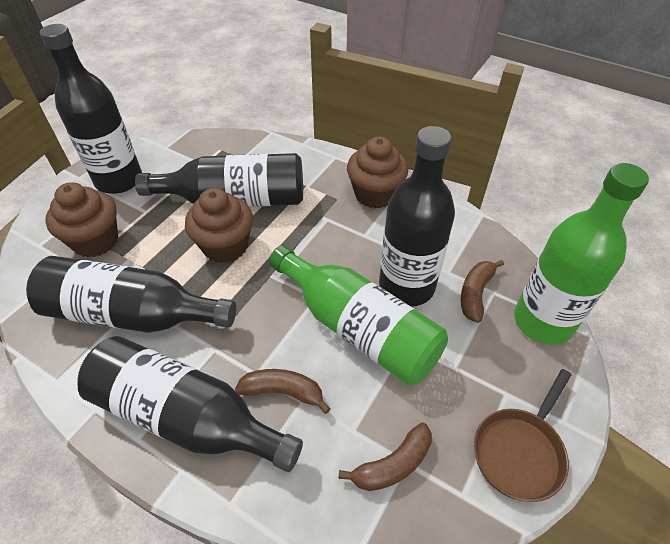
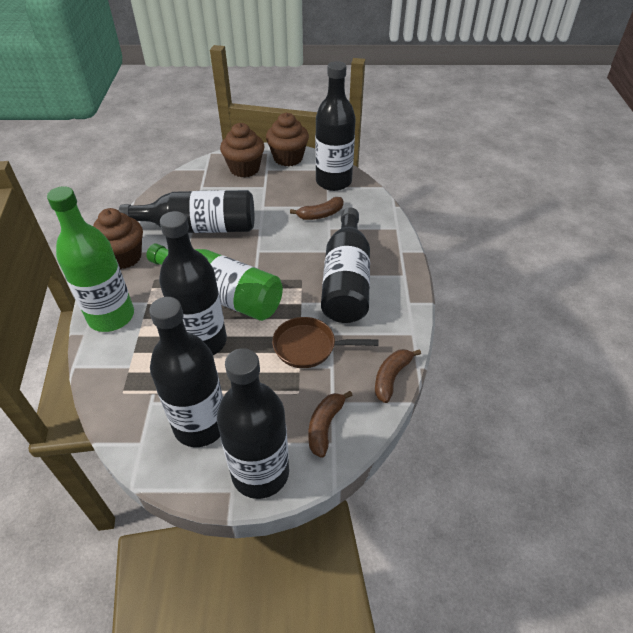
black bottle: 5 -> 6

